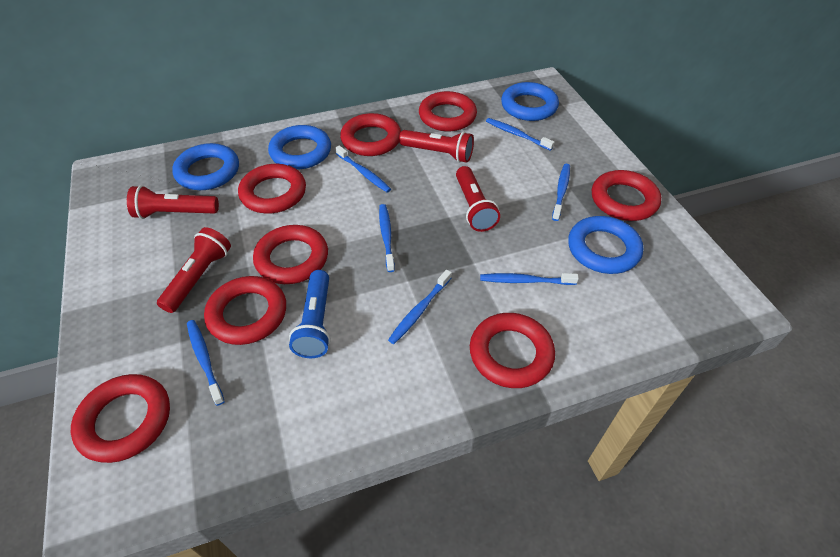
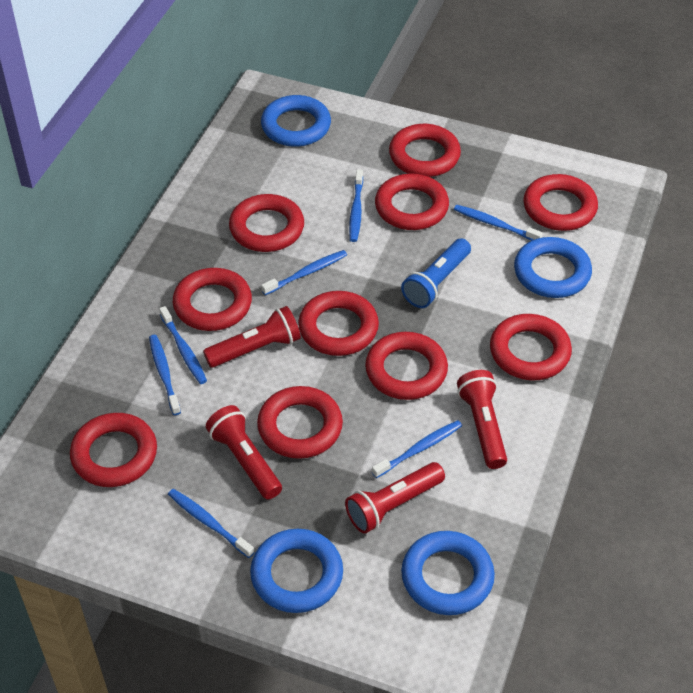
red ring: 8 -> 10

